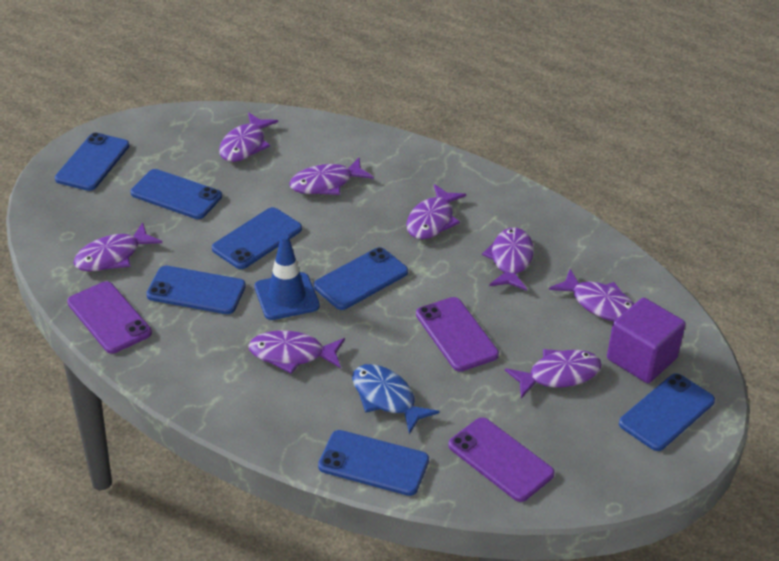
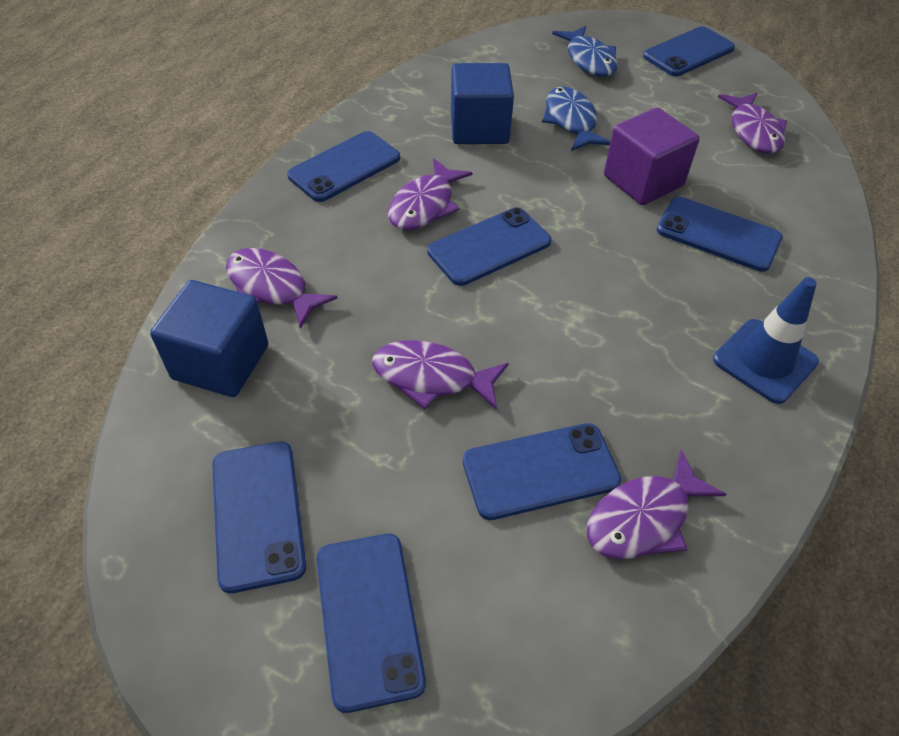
blue cube: 0 -> 2
blue fish: 1 -> 2
purple fish: 8 -> 5
purple phone: 3 -> 0

